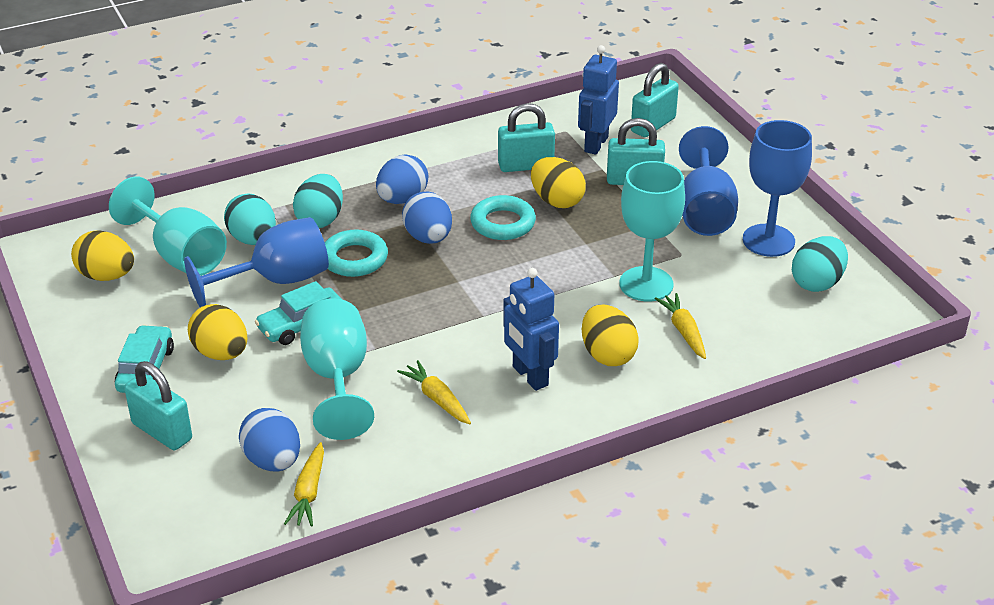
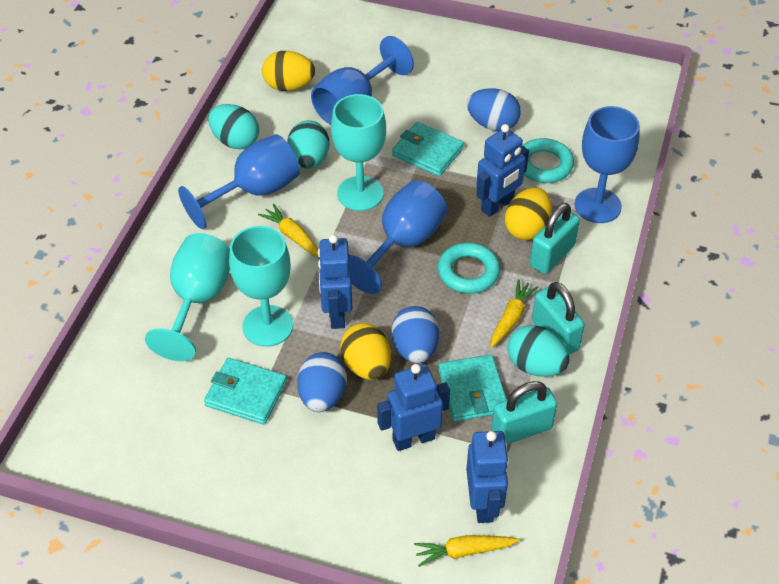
blue goblet: 3 -> 4
blue robot: 2 -> 4
turquoise car: 2 -> 0
turquoise padlock: 4 -> 3
turquoise wallet: 0 -> 3
yellow egg: 4 -> 3

